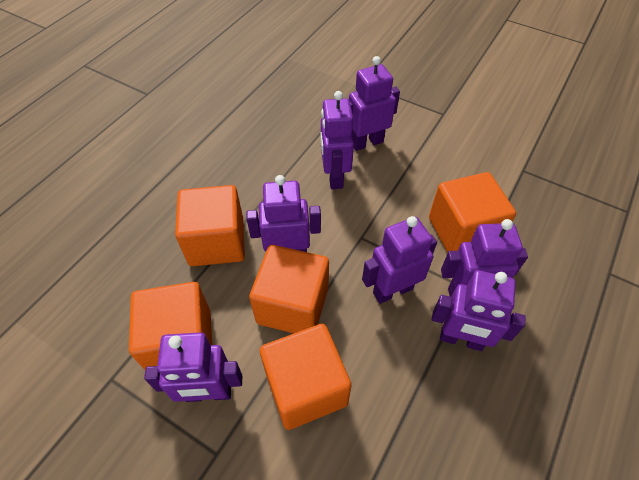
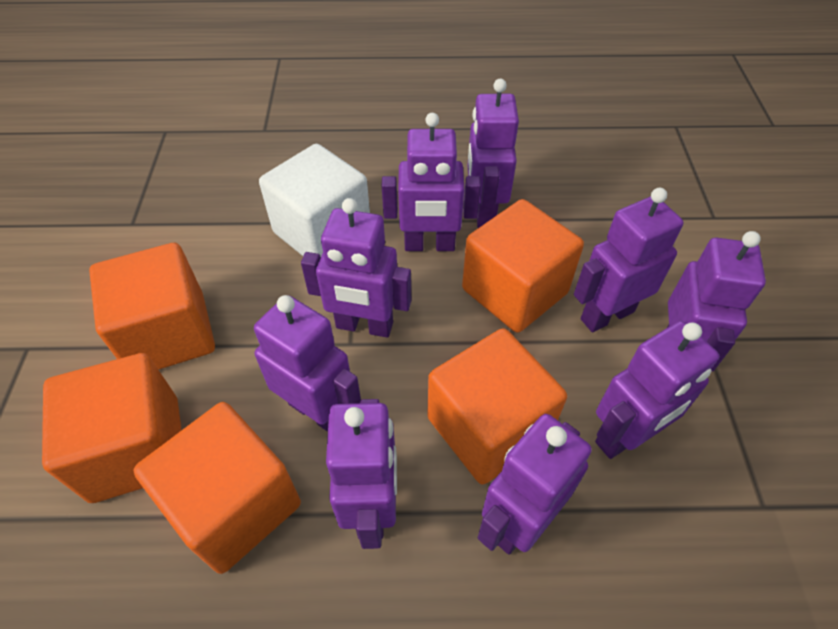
purple robot: 7 -> 9
white cube: 0 -> 1

